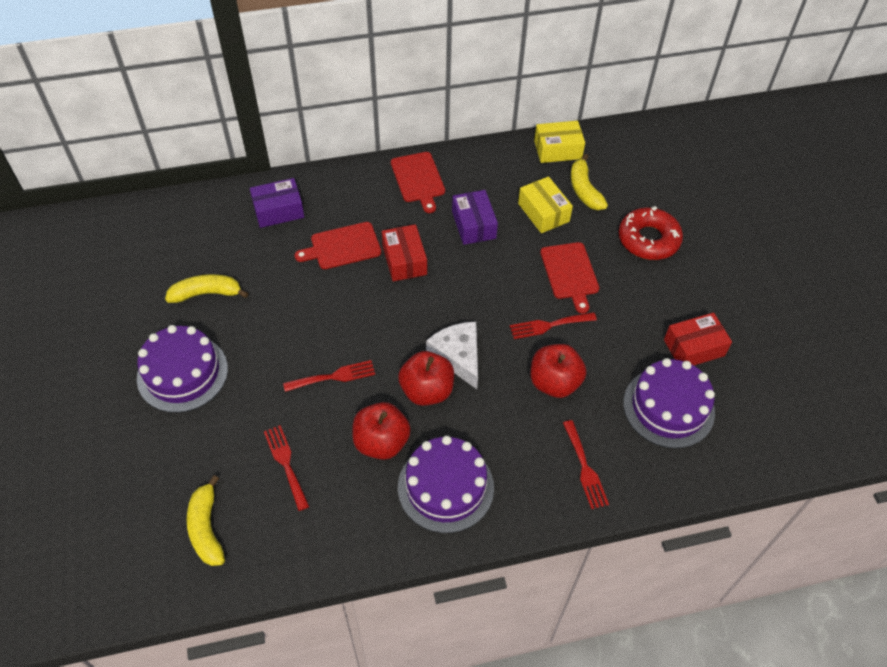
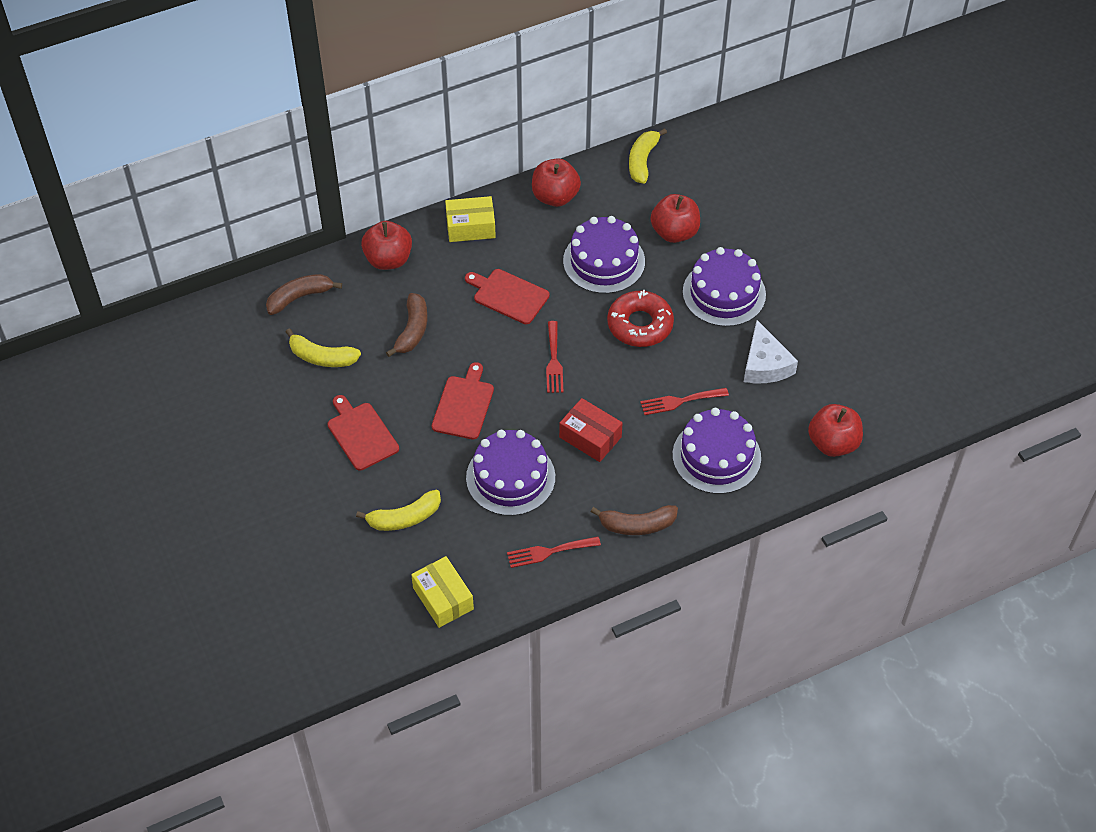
brown banana: 0 -> 3
purple box: 2 -> 0
purple cake: 3 -> 4
red apple: 3 -> 4
red box: 2 -> 1
red fork: 4 -> 3

